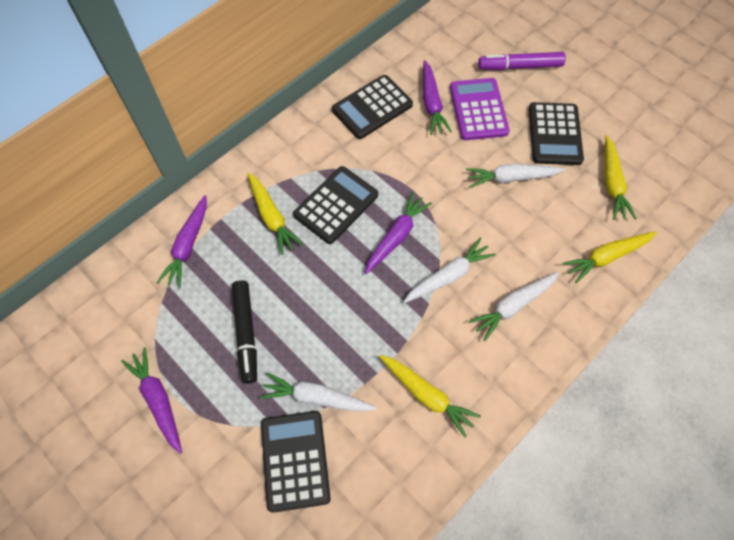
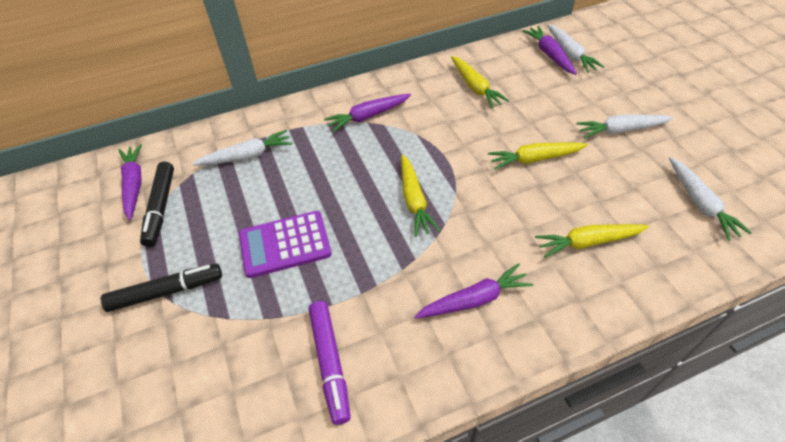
black calculator: 4 -> 0
black marker: 1 -> 2

